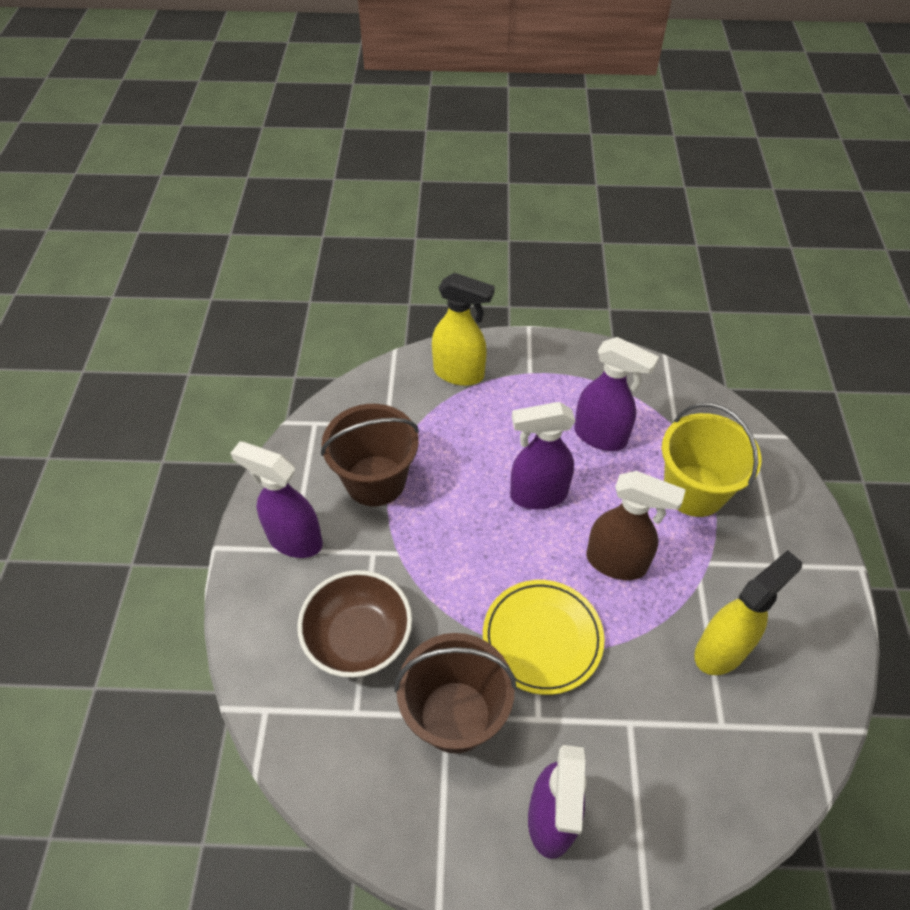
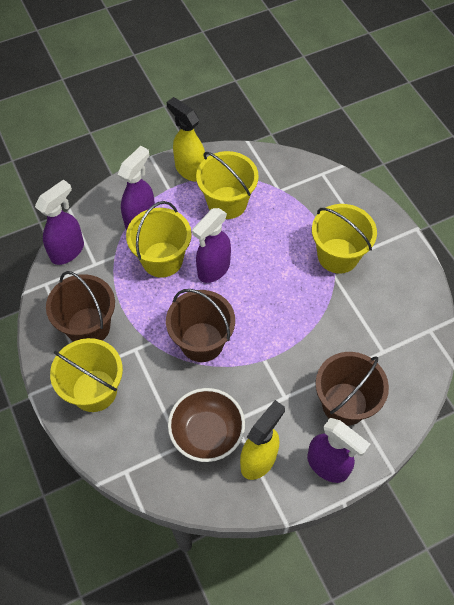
brown bucket: 2 -> 3
brown spray bottle: 1 -> 0
yellow bucket: 1 -> 4
yellow plate: 1 -> 0

